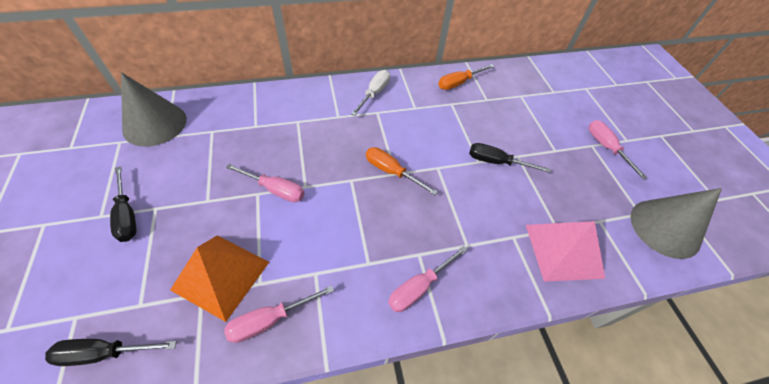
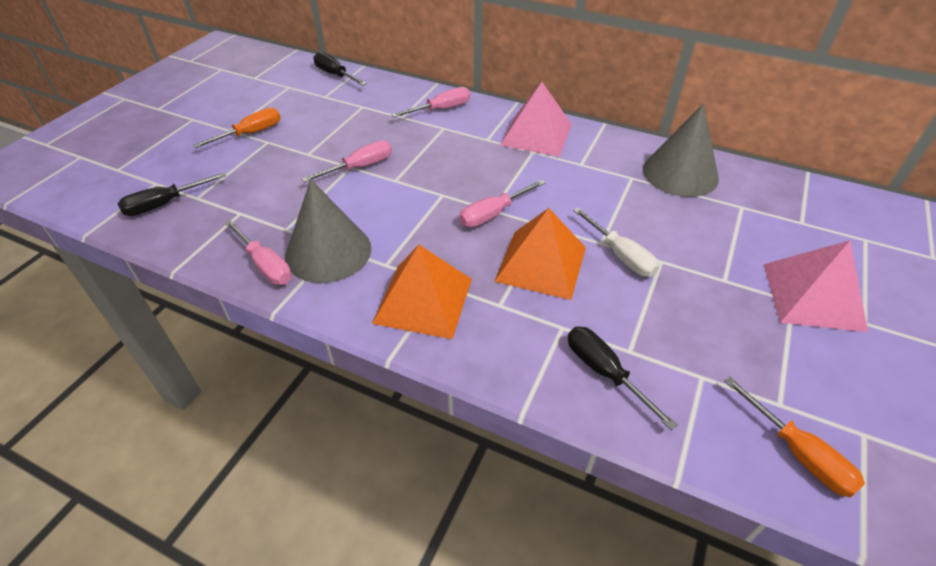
orange pyramid: 1 -> 2
pink pyramid: 1 -> 2

